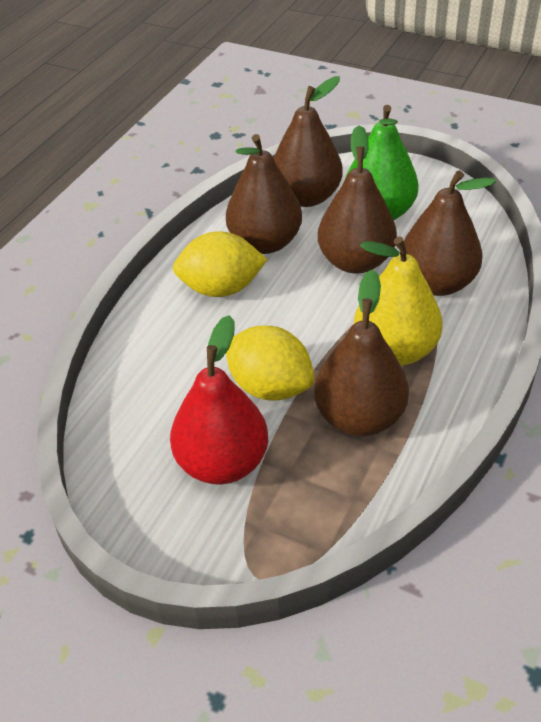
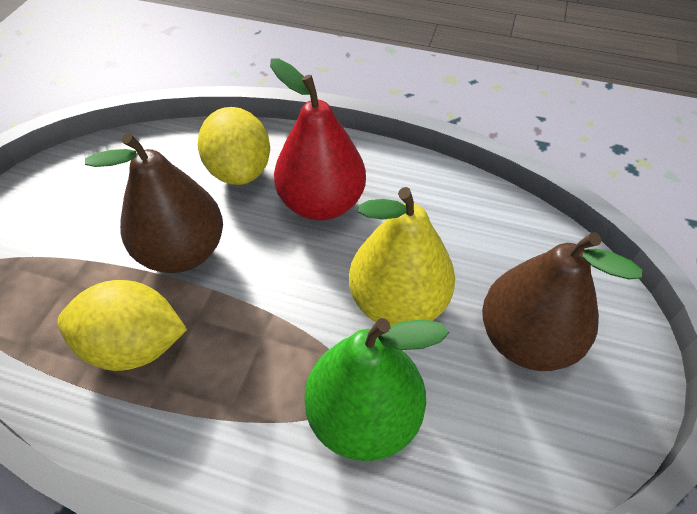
brown pear: 5 -> 2

